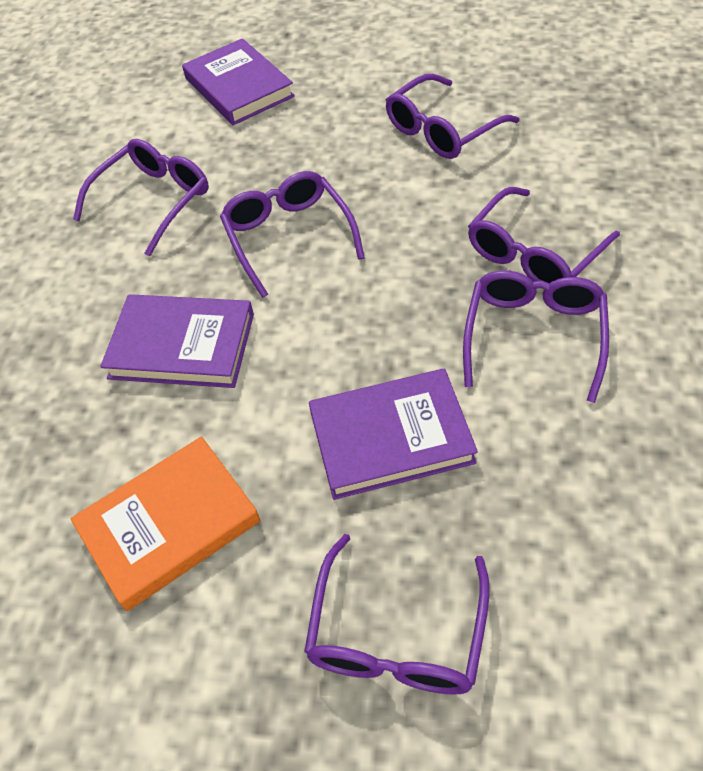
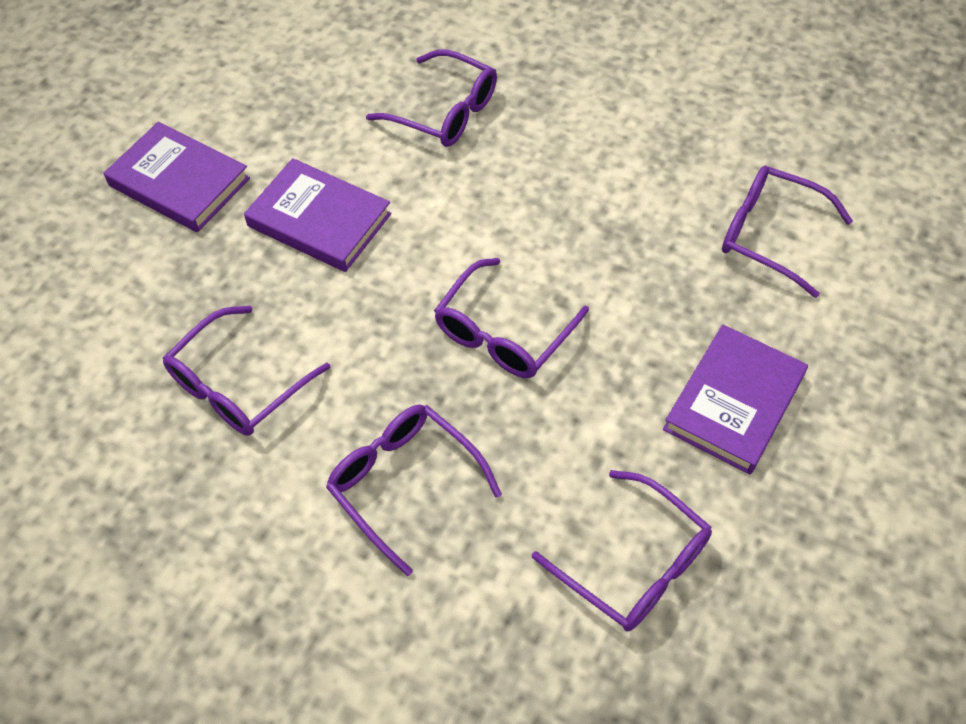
orange book: 1 -> 0

